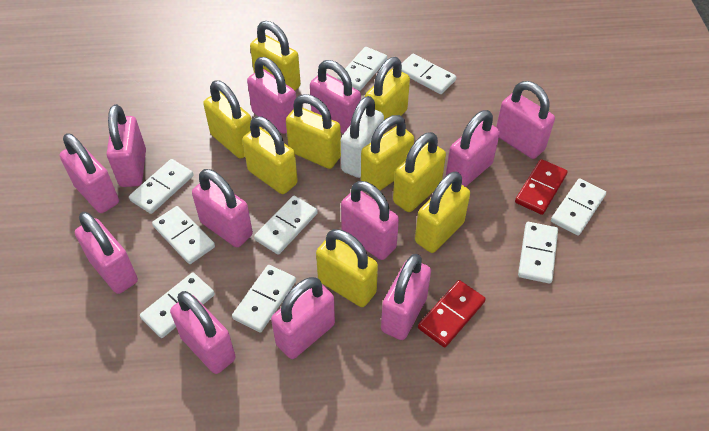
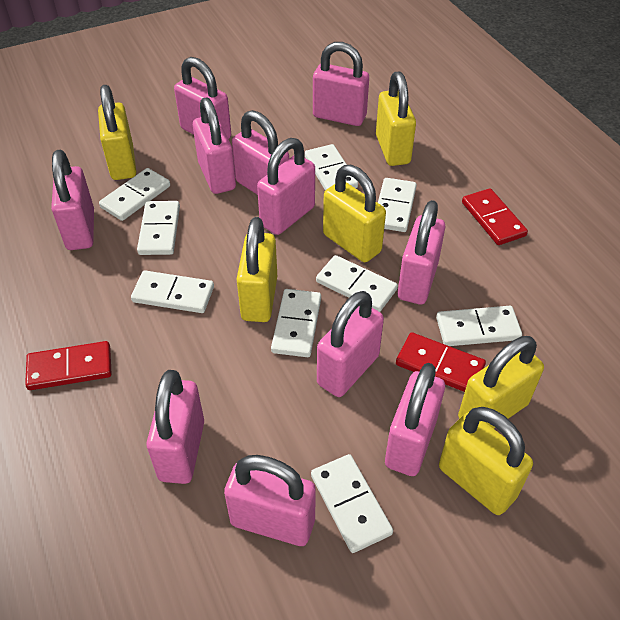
pink padlock: 12 -> 11
red domino: 2 -> 3
white padlock: 1 -> 0
yellow padlock: 9 -> 6

